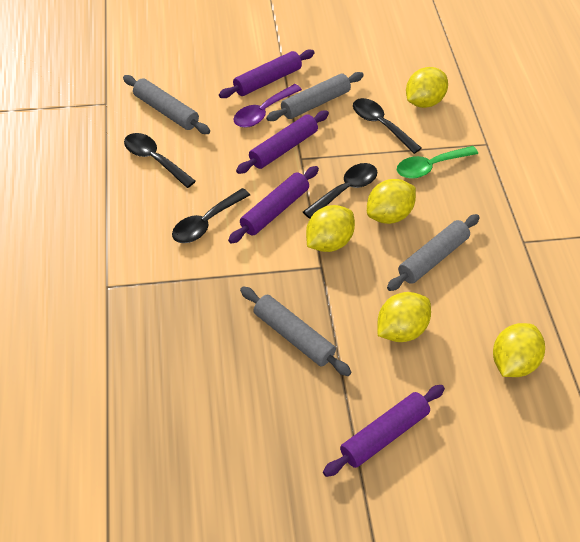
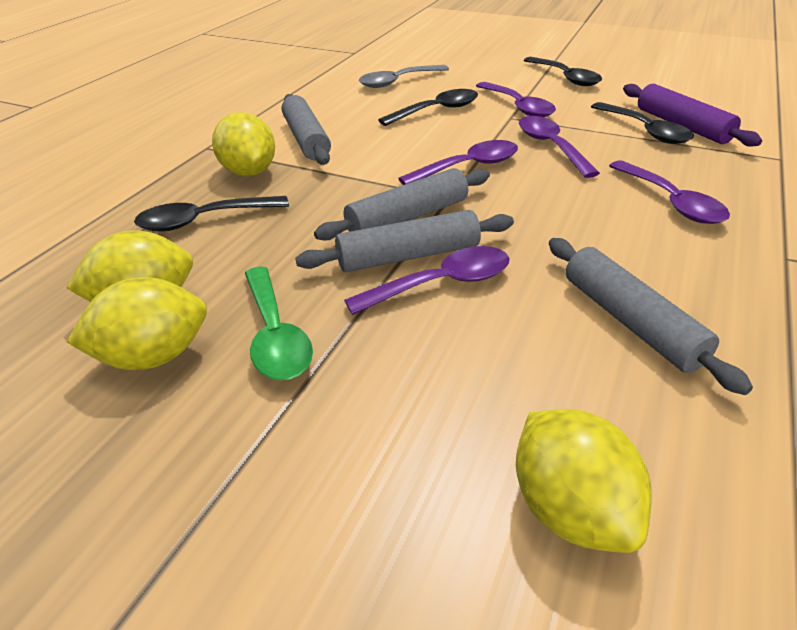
grey spoon: 0 -> 1
purple rolling pin: 4 -> 1
purple spoon: 1 -> 5
yellow lemon: 5 -> 4

